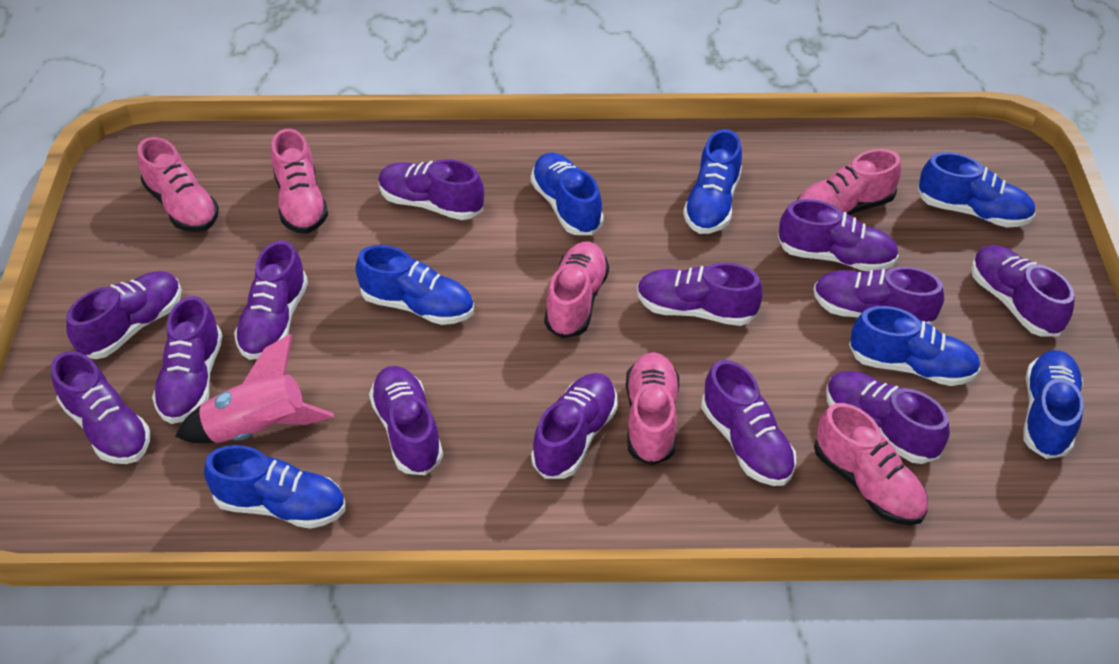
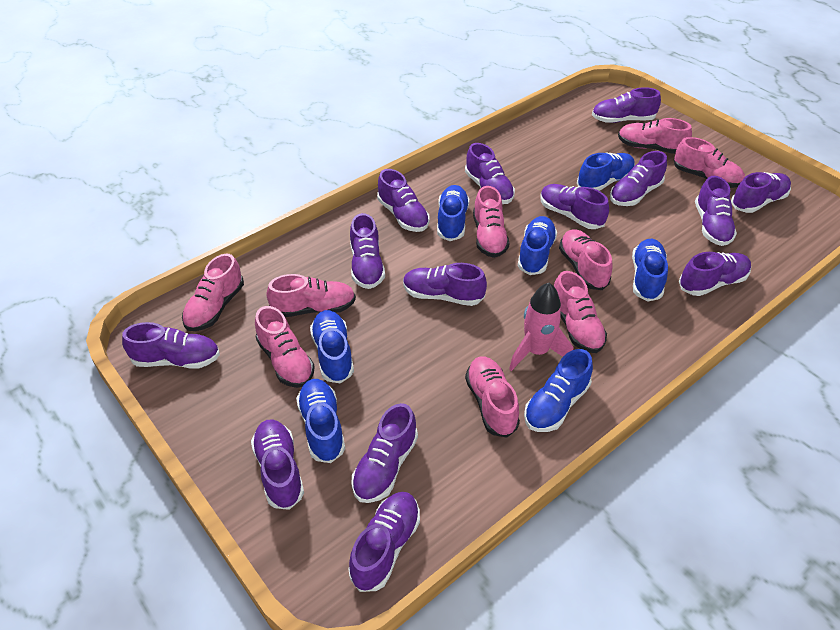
pink shoe: 6 -> 9
purple shoe: 13 -> 14

